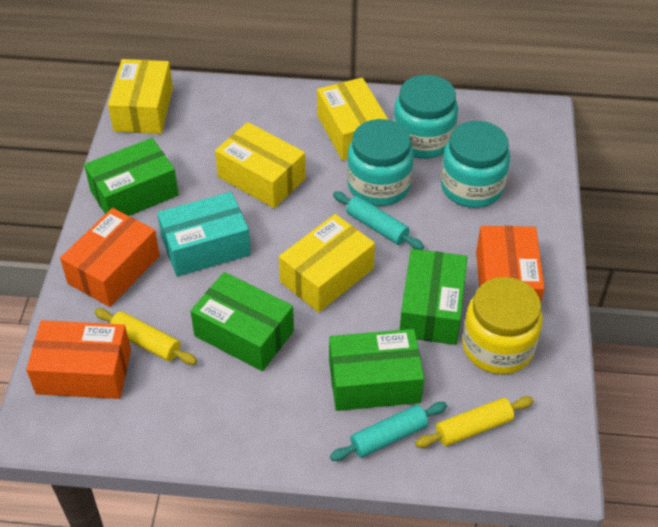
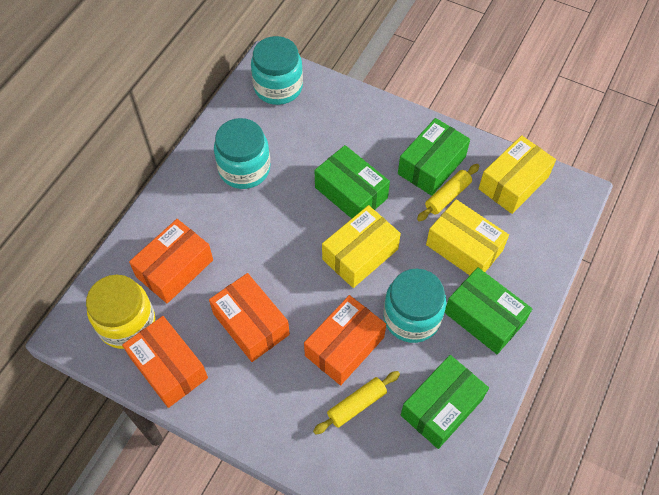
orange box: 3 -> 4
turquoise box: 1 -> 0
turquoise rolling pin: 2 -> 0
yellow box: 4 -> 3

